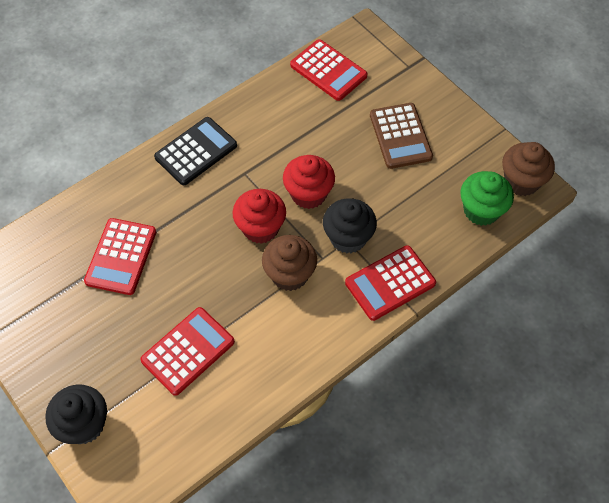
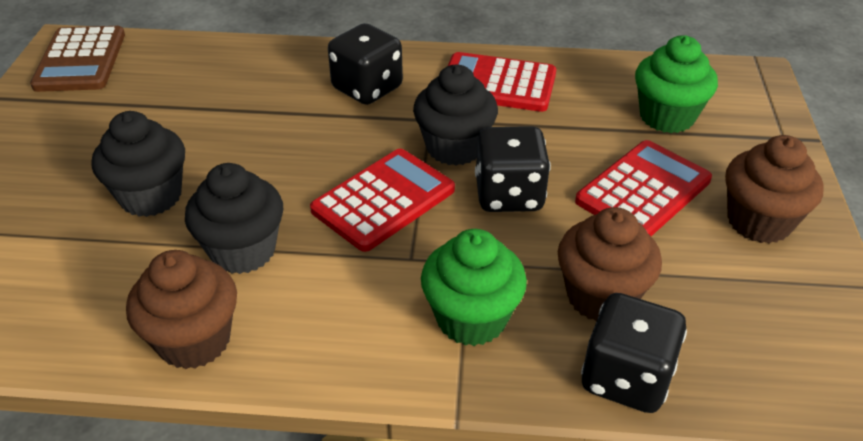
black calculator: 1 -> 0
black cupcake: 2 -> 3
black dice: 0 -> 3
brown cupcake: 2 -> 3
green cupcake: 1 -> 2
red calculator: 4 -> 3
red cupcake: 2 -> 0

